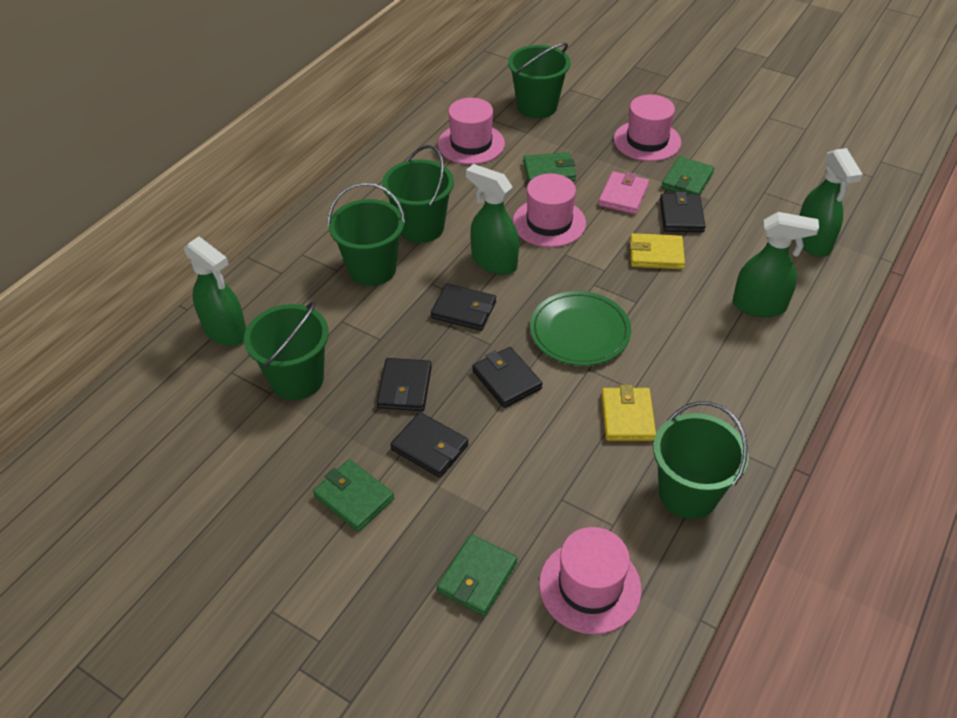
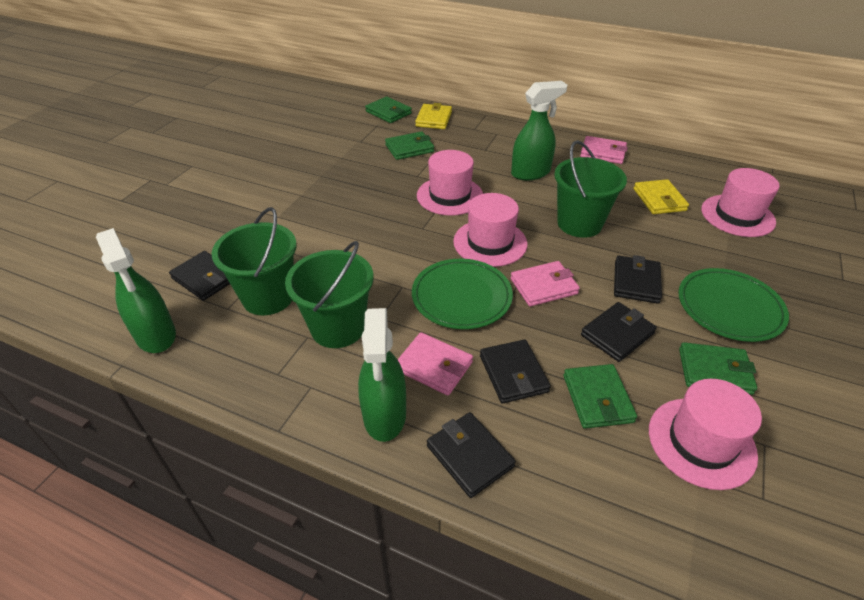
green bucket: 5 -> 3
green plate: 1 -> 2
green spray bottle: 4 -> 3
pink wallet: 1 -> 3

